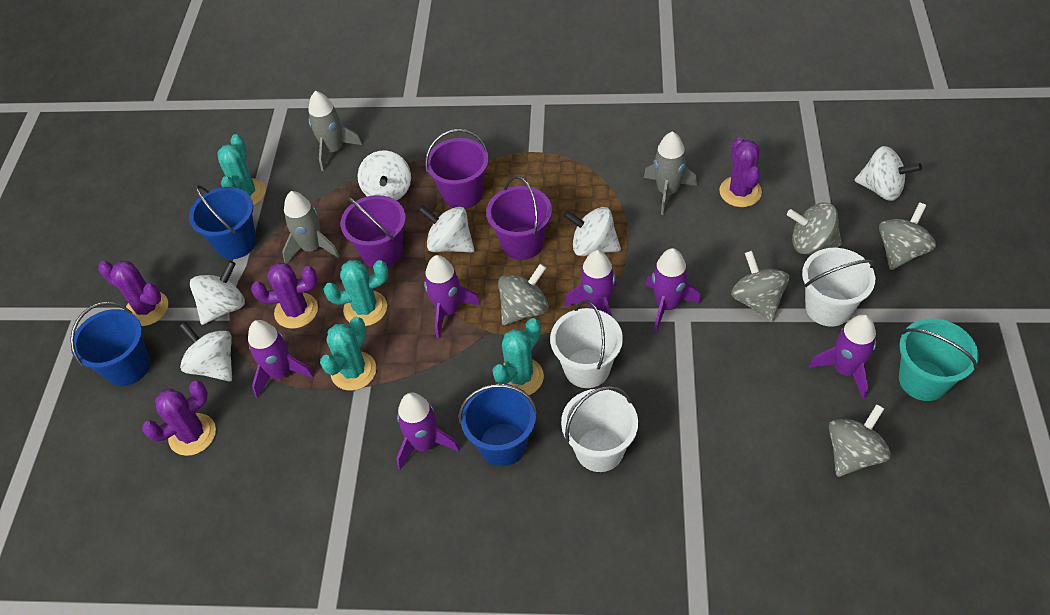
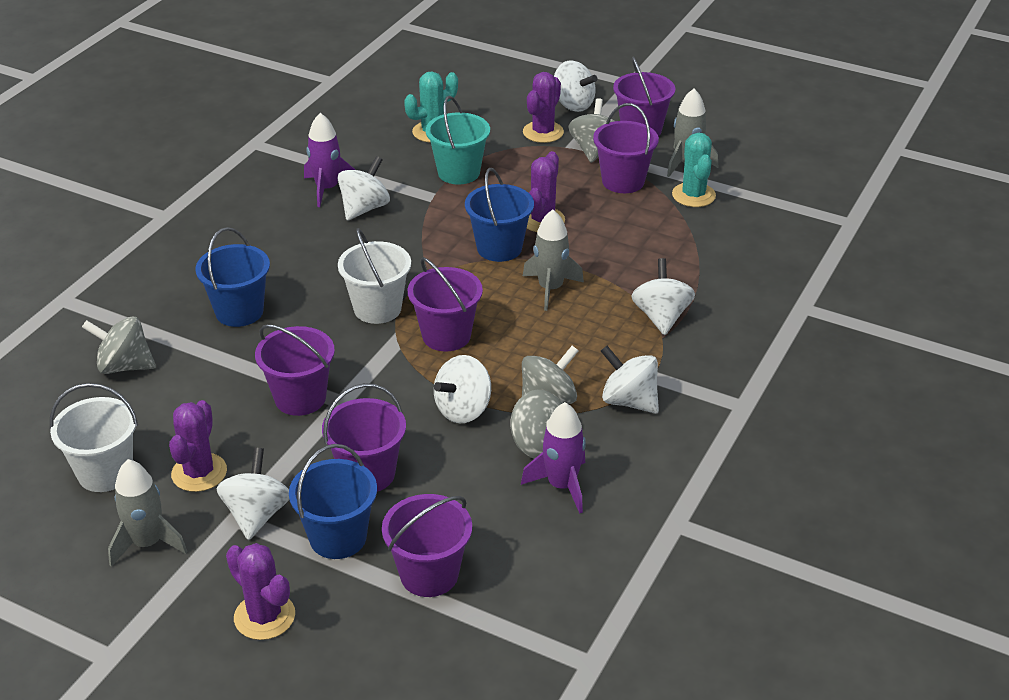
grey spinning top: 5 -> 4
purple bucket: 3 -> 6
purple rocket: 6 -> 2
turquoise cactus: 4 -> 2
white bucket: 3 -> 2

